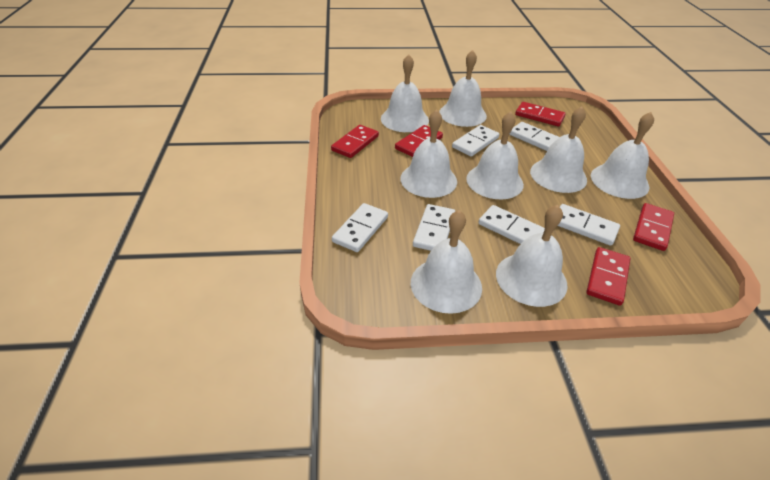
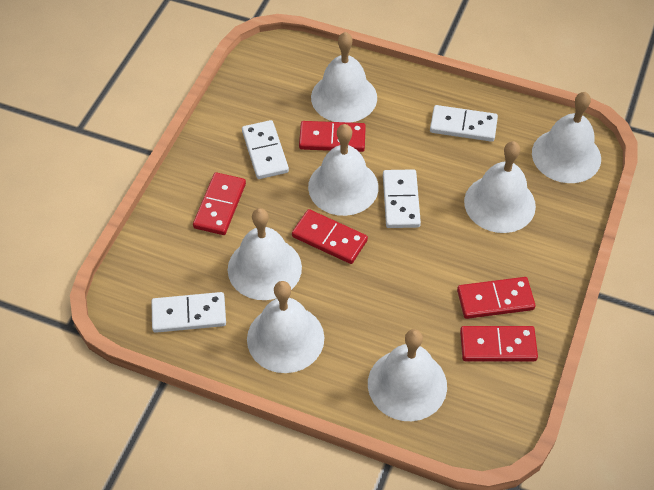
white bell: 8 -> 7
white domino: 6 -> 4

